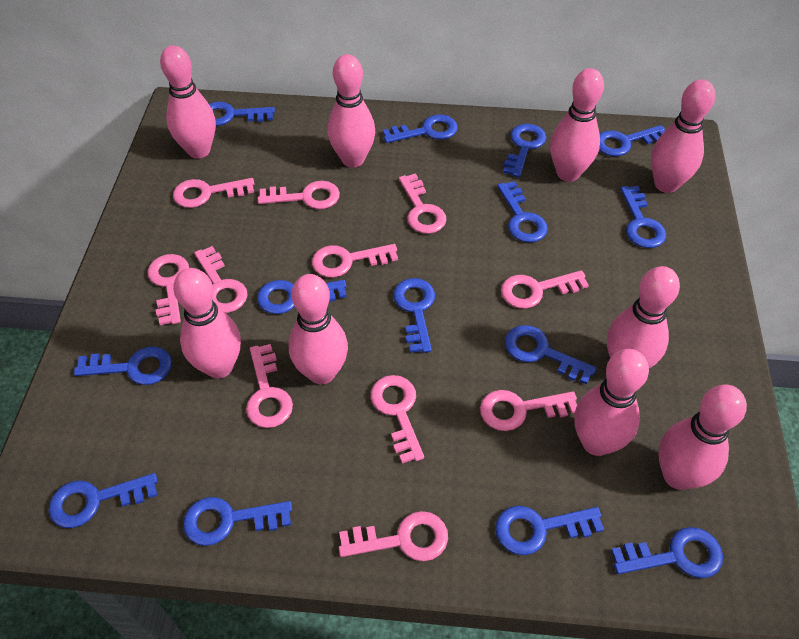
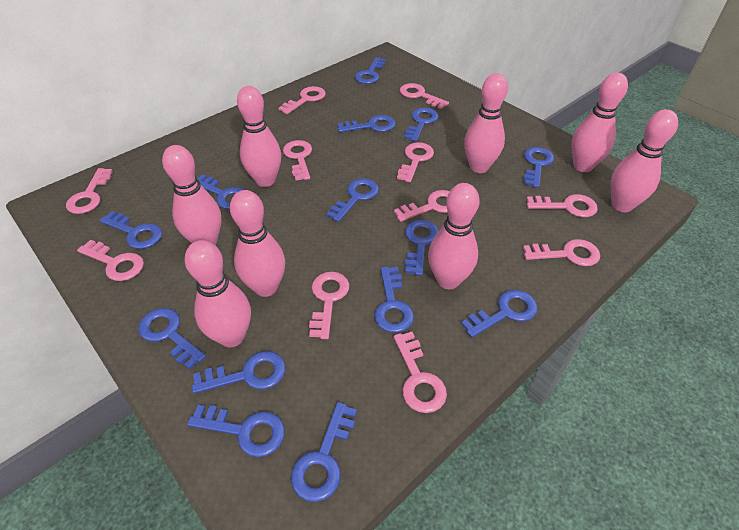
pink bowling pin: 9 -> 8

